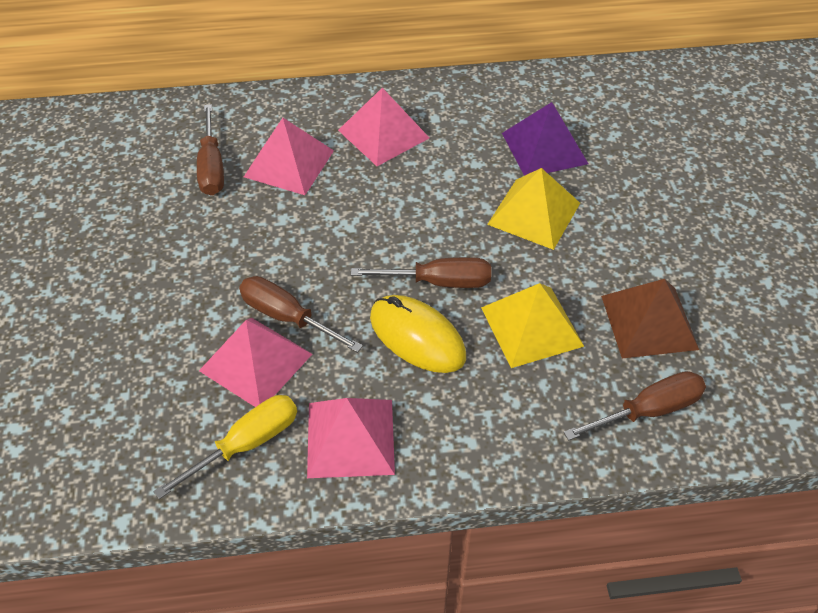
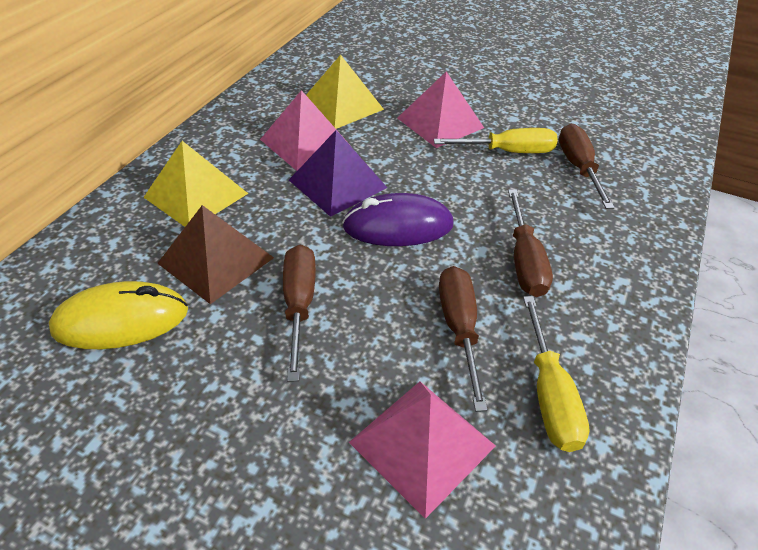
pink pyramid: 4 -> 3
purple mouse: 0 -> 1
yellow screwdriver: 1 -> 2

